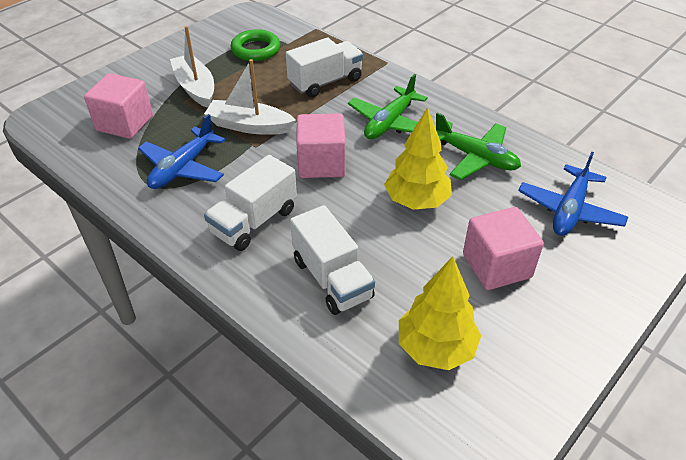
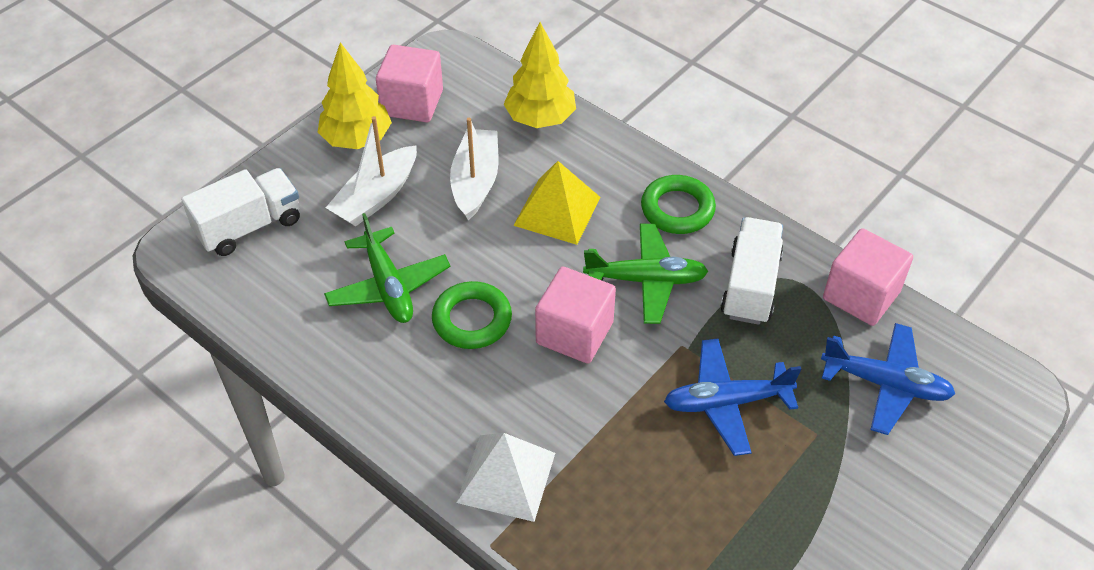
green ring: 1 -> 2
white pyramid: 0 -> 1
white truck: 3 -> 2
yellow pyramid: 0 -> 1

